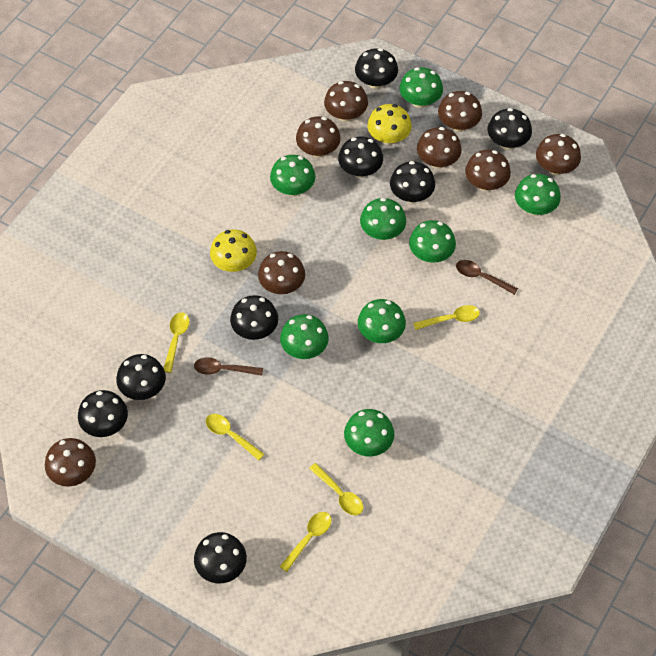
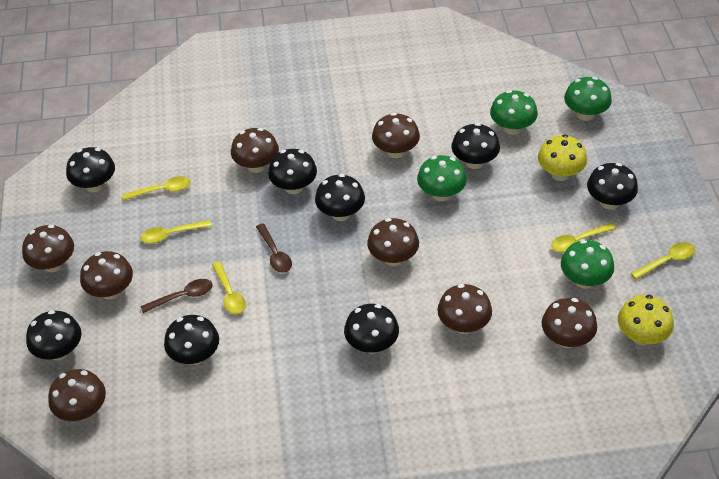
green mushroom: 8 -> 4

